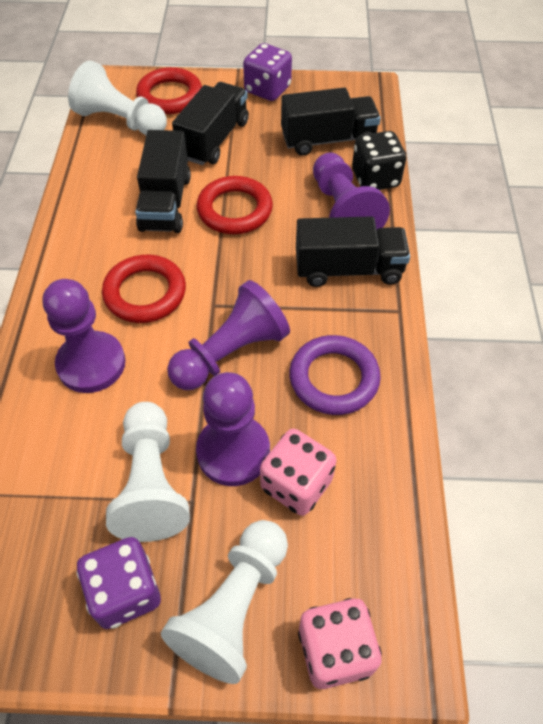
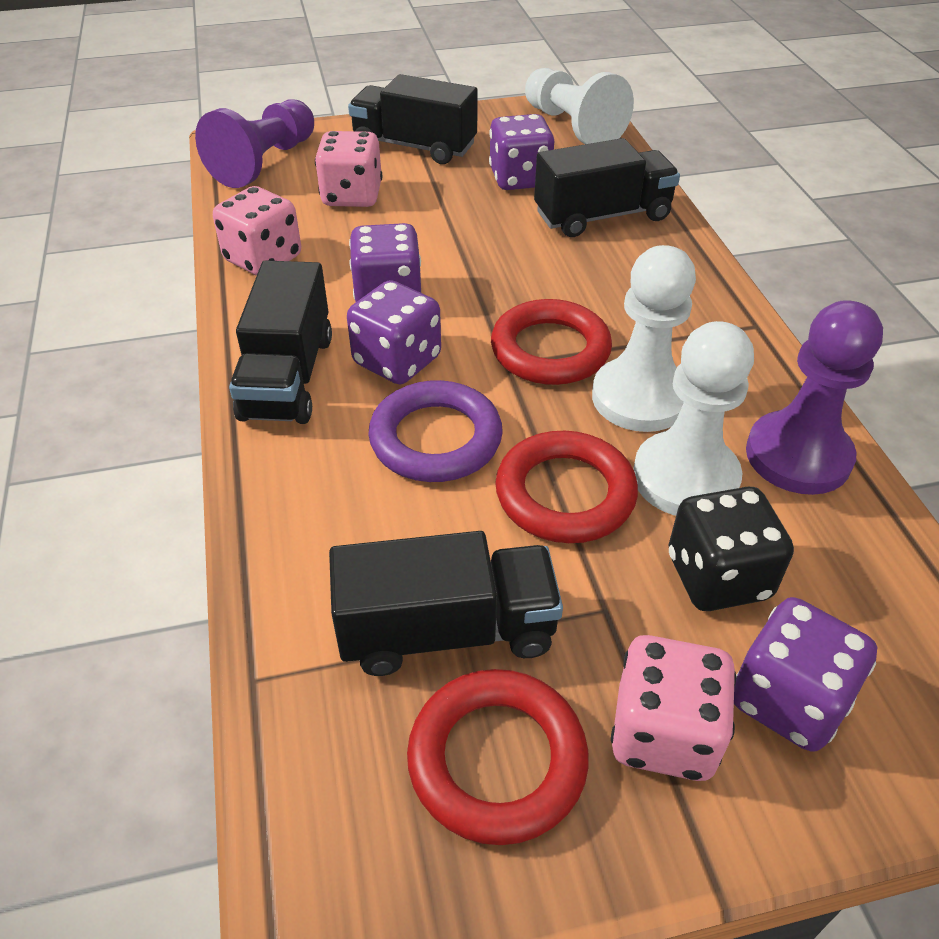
pink dice: 2 -> 3
purple dice: 2 -> 4
purple pawn: 4 -> 2

